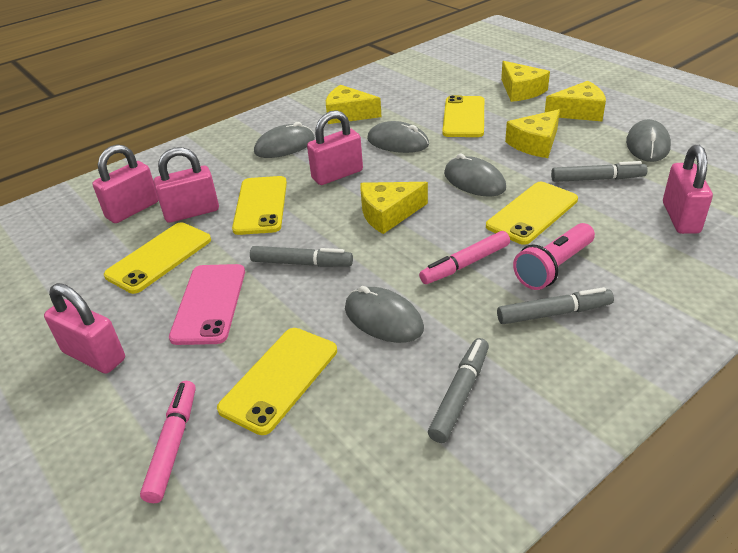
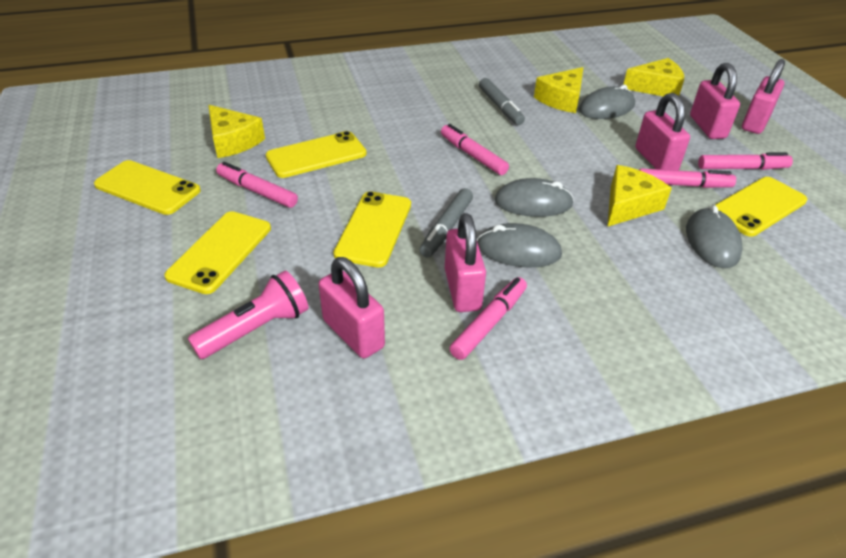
grey marker: 4 -> 2
grey mouse: 5 -> 4
pink marker: 2 -> 5
pink phone: 1 -> 0
yellow cheese: 5 -> 4

